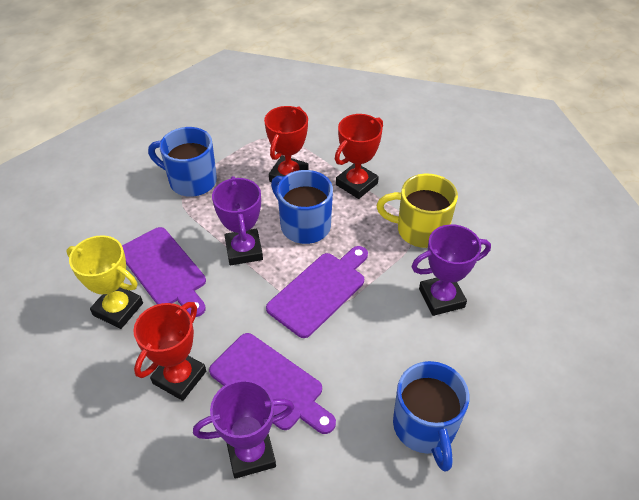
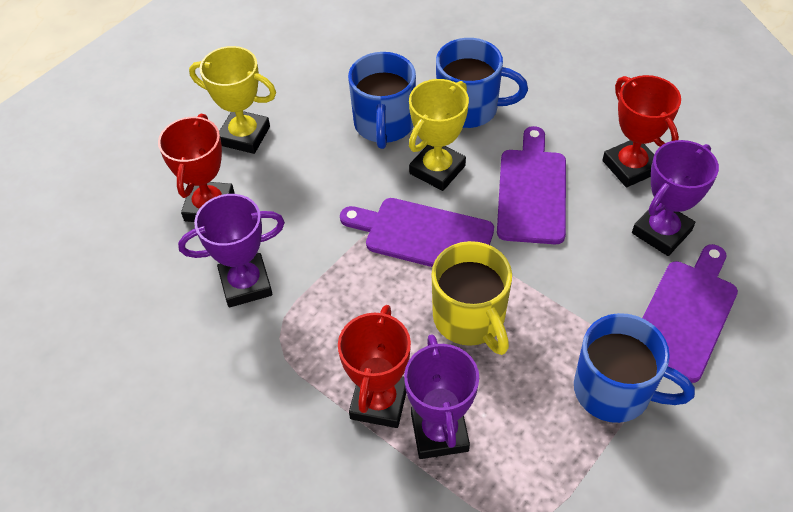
yellow trophy: 1 -> 2

